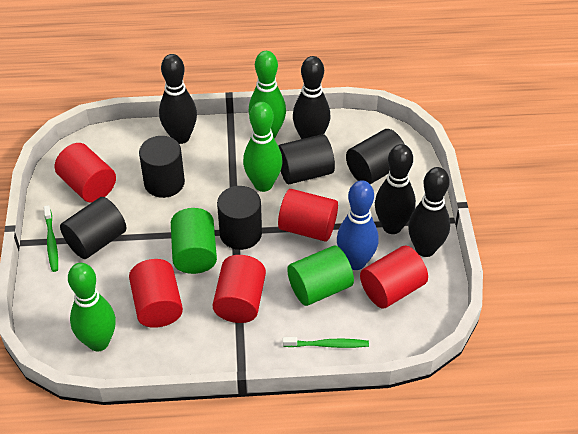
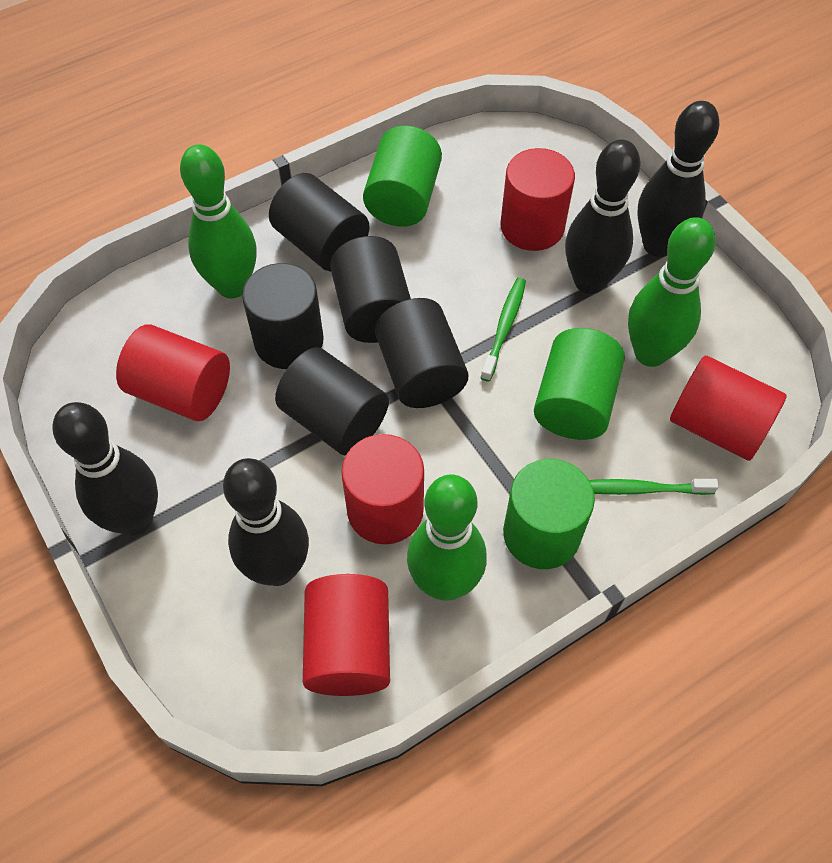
blue bowling pin: 1 -> 0
green cylinder: 2 -> 3

